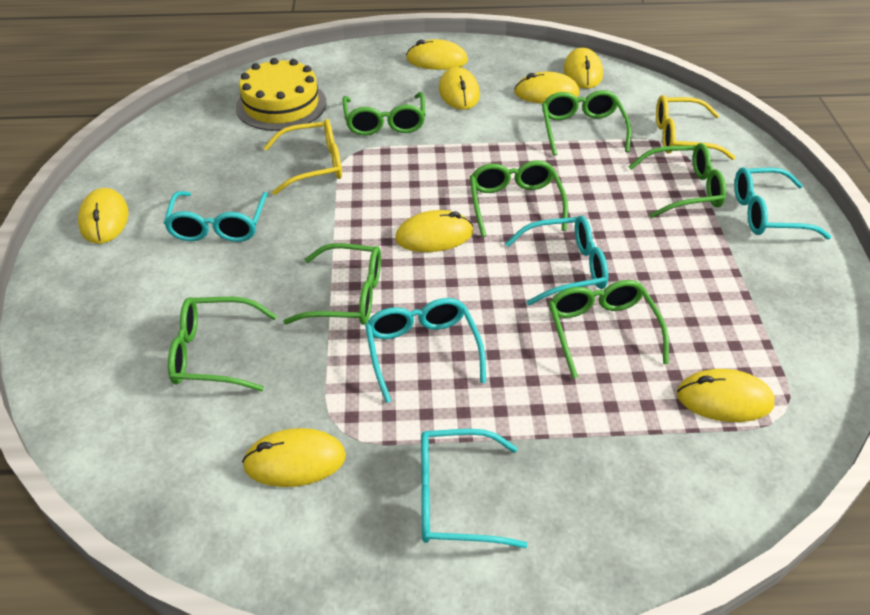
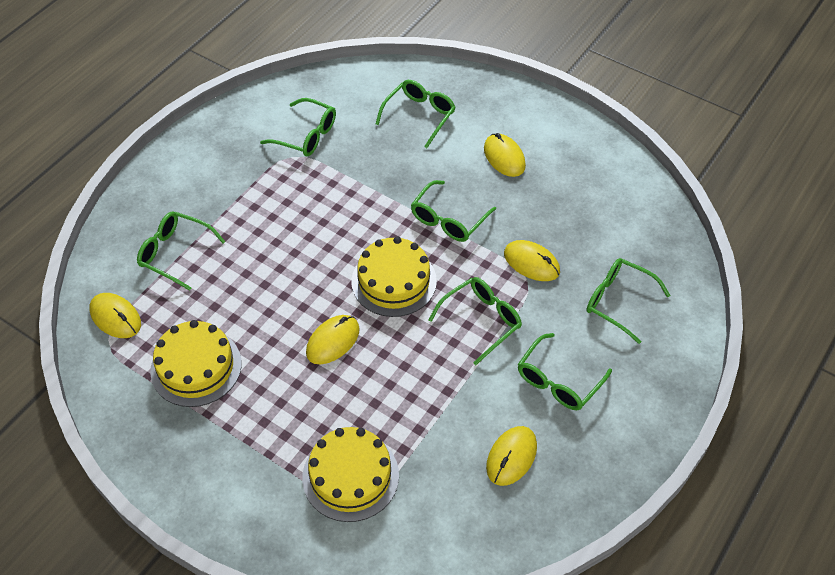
turquoise glasses: 5 -> 0
yellow cake: 1 -> 3
yellow glasses: 2 -> 0
yellow mouse: 8 -> 5

